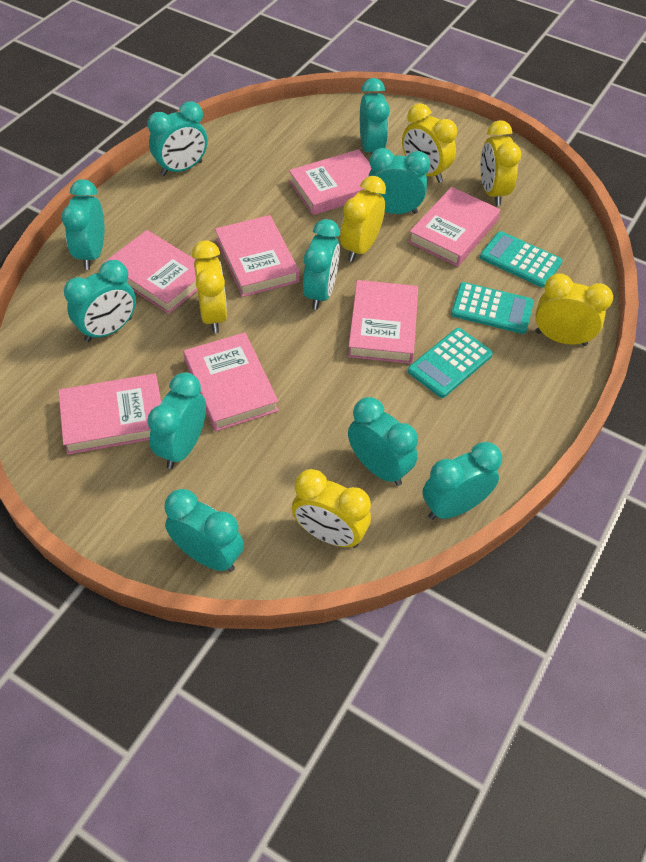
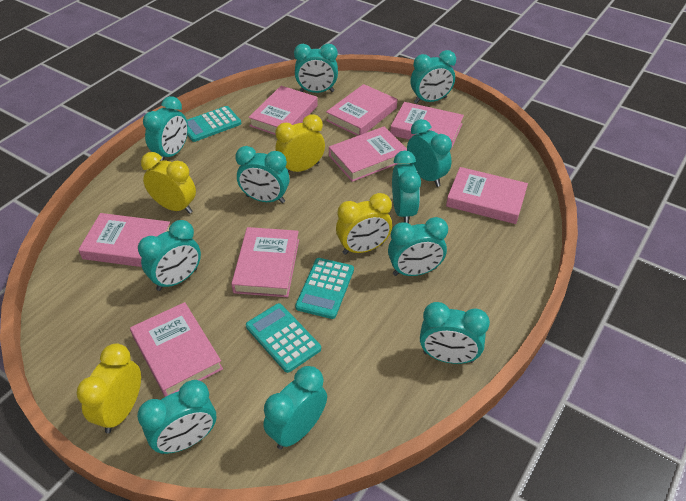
pink book: 7 -> 8
turquoise clock: 10 -> 11
yellow clock: 6 -> 4

